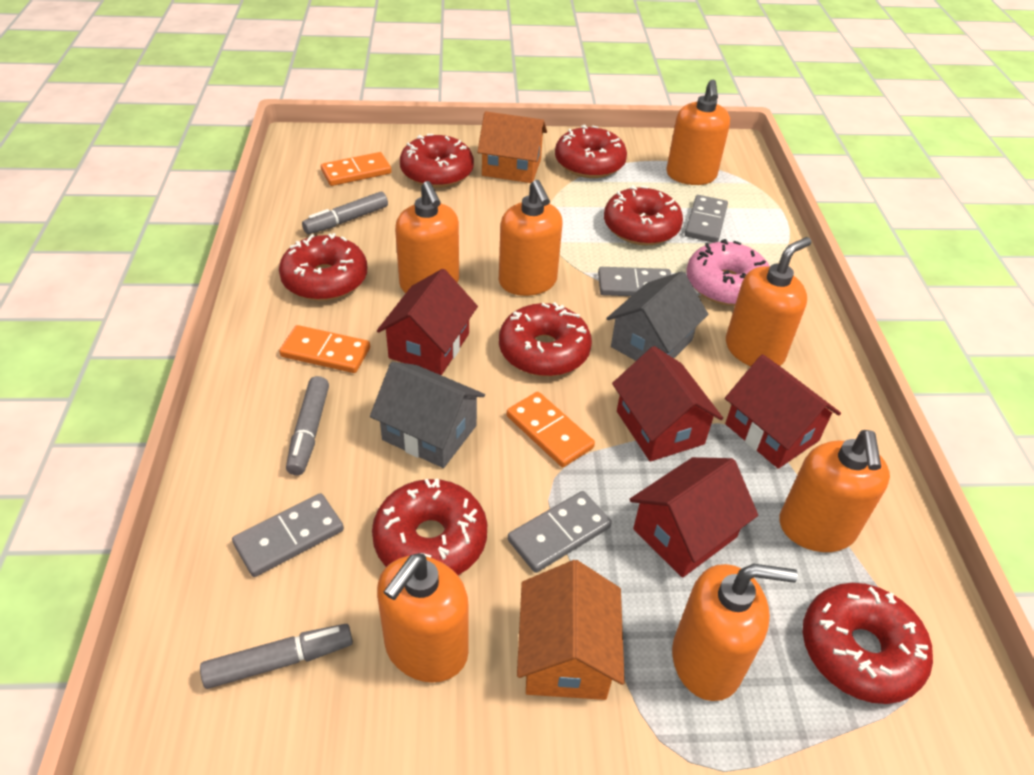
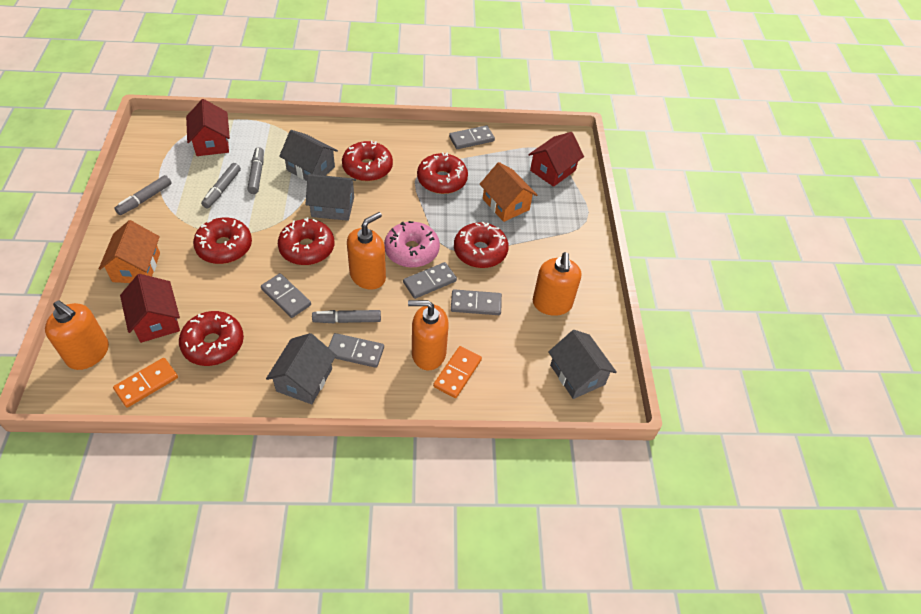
grey domino: 4 -> 5
grey house: 2 -> 4
grey marker: 3 -> 4
orange domino: 3 -> 2
orange soap dispenser: 7 -> 4
red donut: 7 -> 6
red house: 4 -> 3

